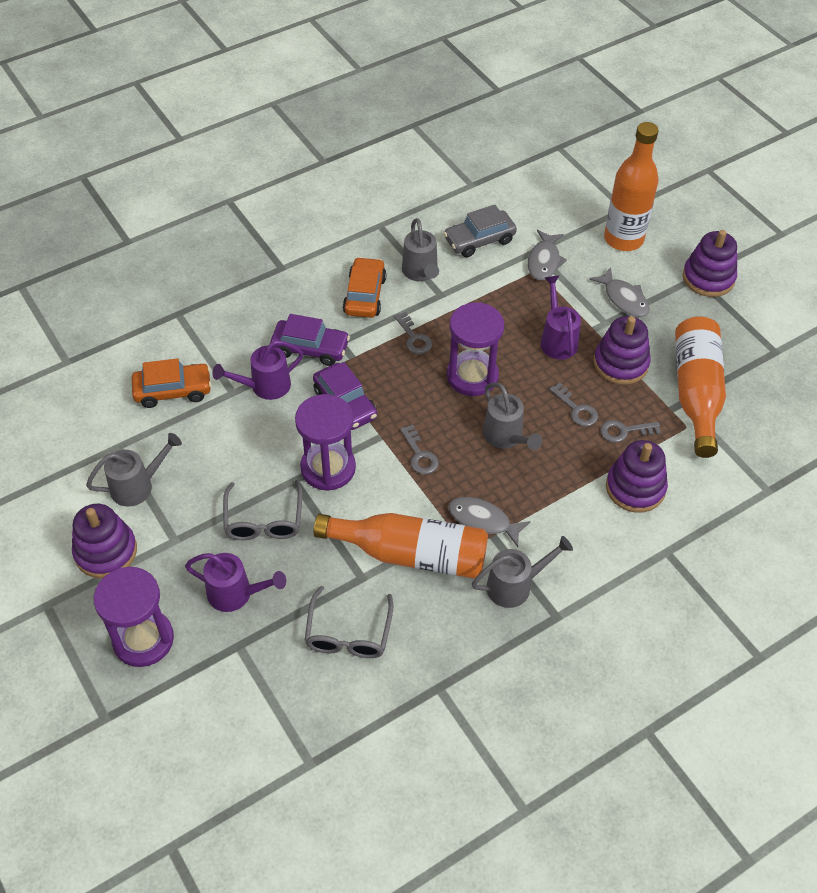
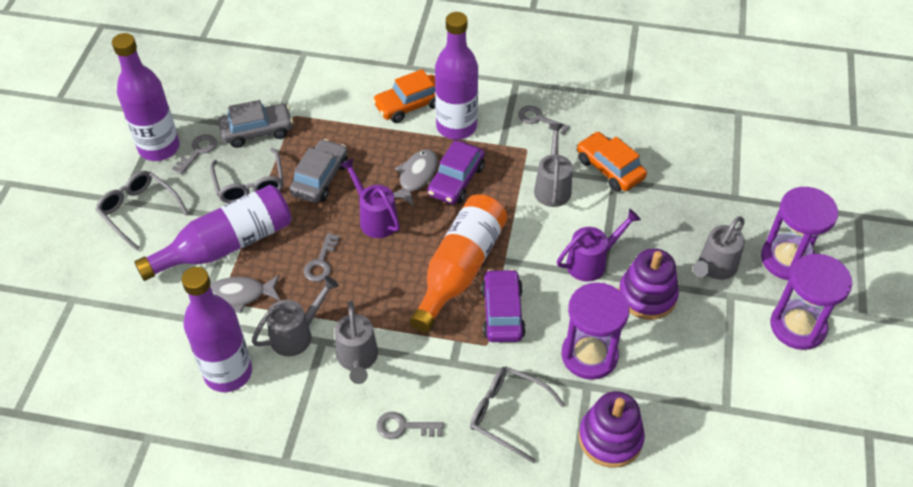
grey car: 1 -> 2
grey fish: 3 -> 2
grey glasses: 2 -> 3
orange bottle: 3 -> 1
purple bottle: 0 -> 4
purple stacking toy: 4 -> 2
purple watering can: 3 -> 2

